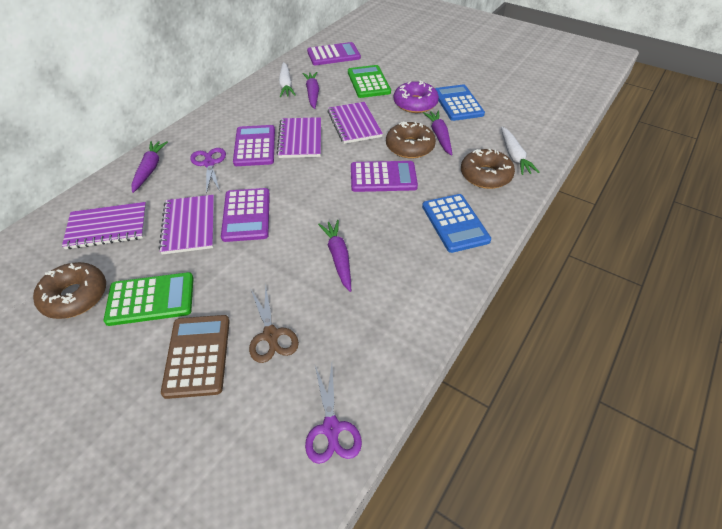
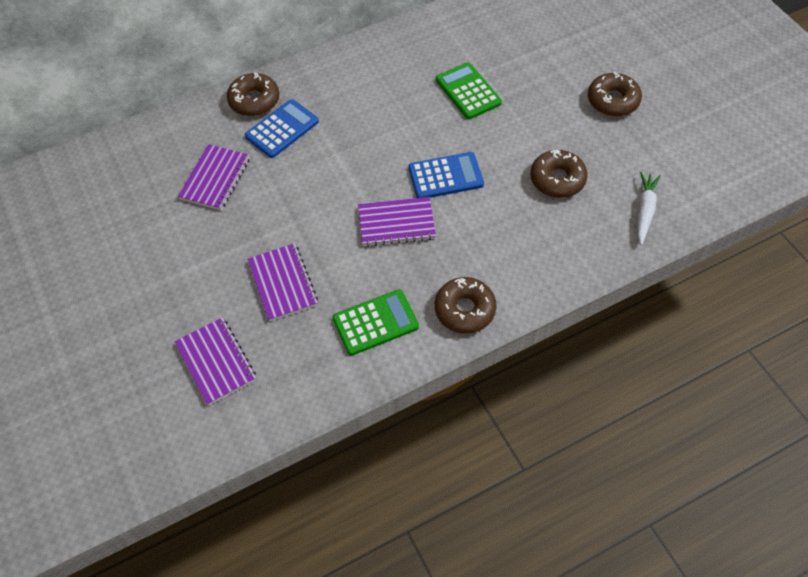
brown calculator: 1 -> 0
brown donut: 3 -> 4
brown scissors: 1 -> 0
purple calculator: 4 -> 0
purple carrot: 4 -> 0
purple donut: 1 -> 0
purple scissors: 2 -> 0
white carrot: 2 -> 1

